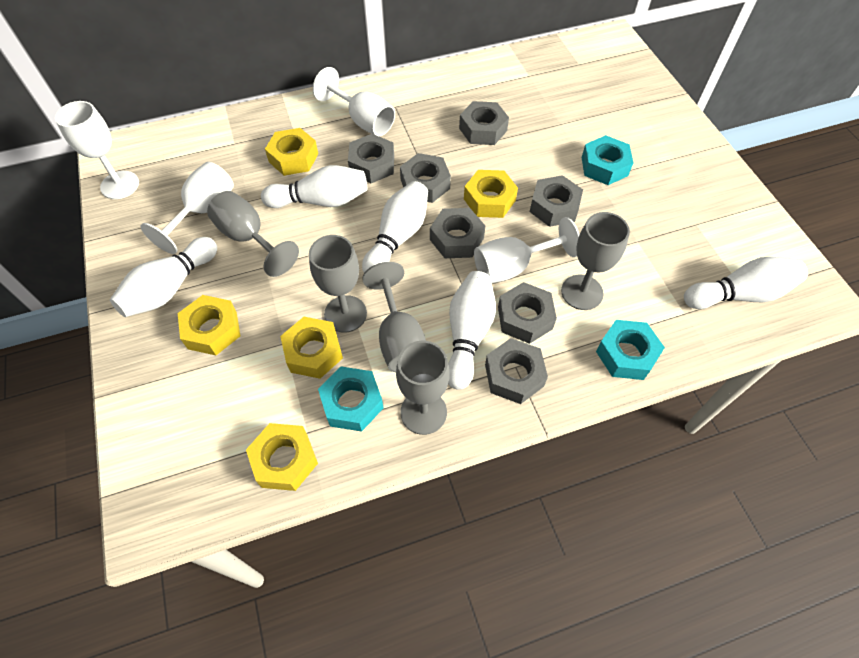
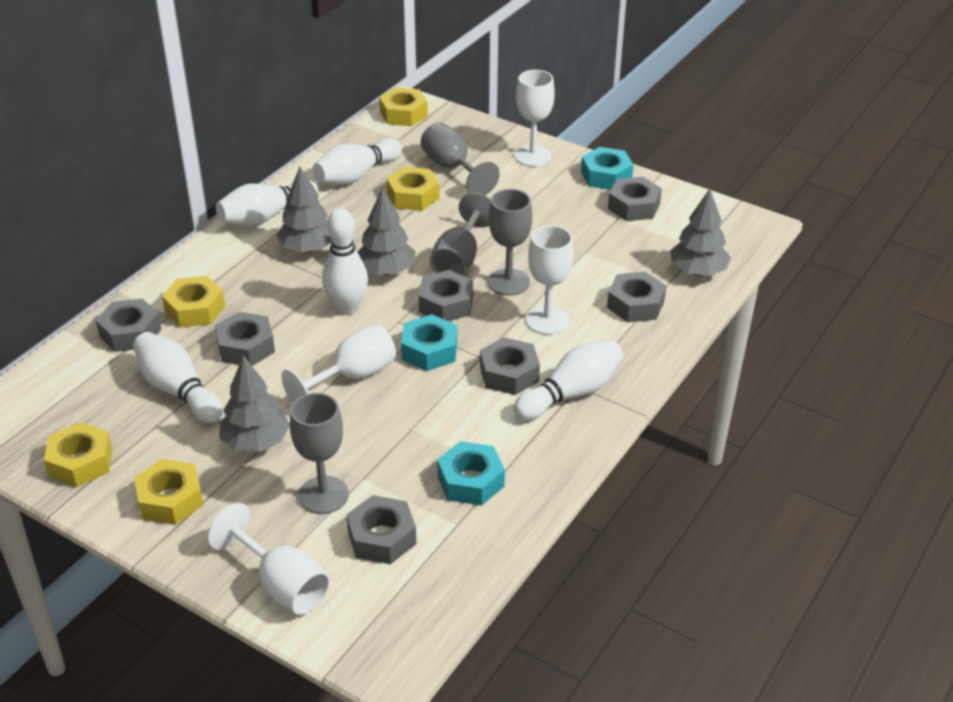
grey goblet: 5 -> 4
grey tree: 0 -> 4

